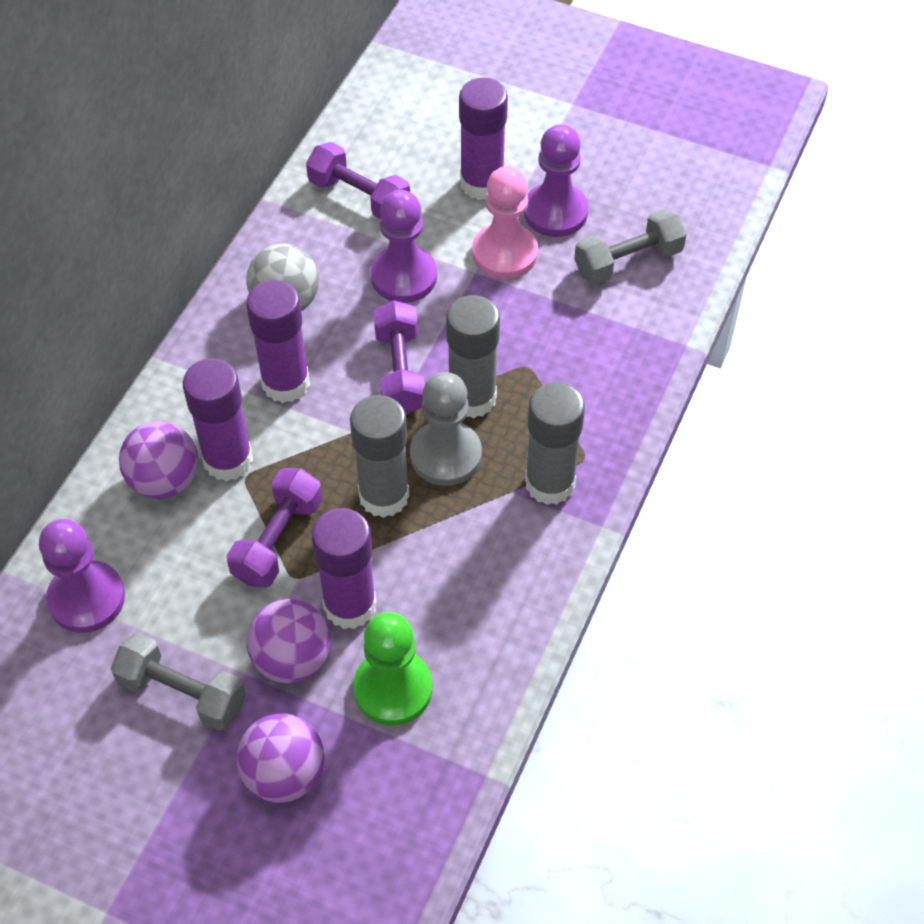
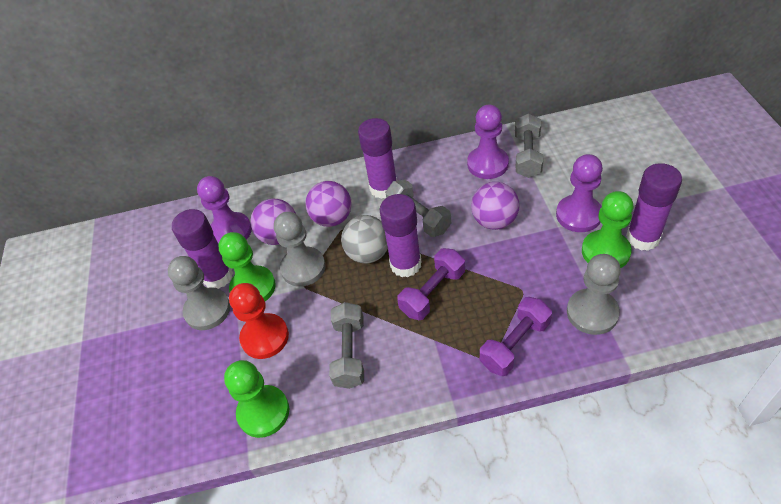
green pawn: 1 -> 3
grey dumbbell: 2 -> 3
grey glue stick: 3 -> 0
grey pawn: 1 -> 3
pink pawn: 1 -> 0
purple dumbbell: 3 -> 2
red pawn: 0 -> 1

